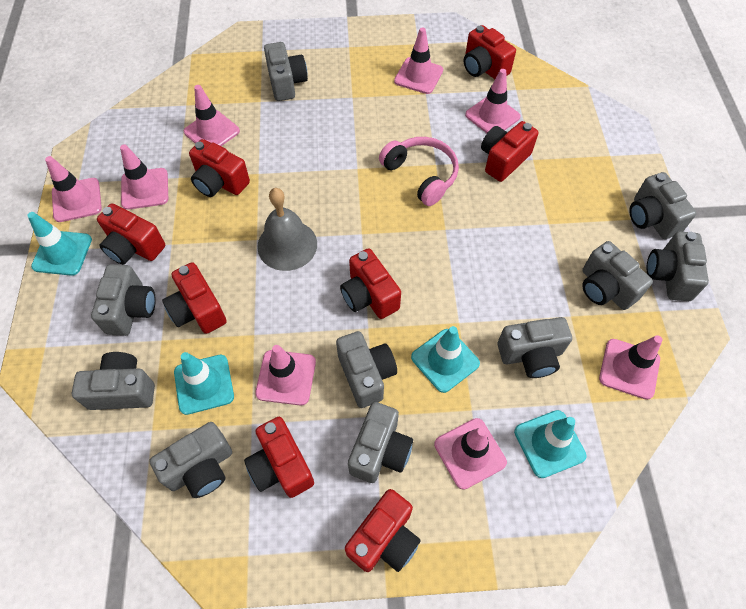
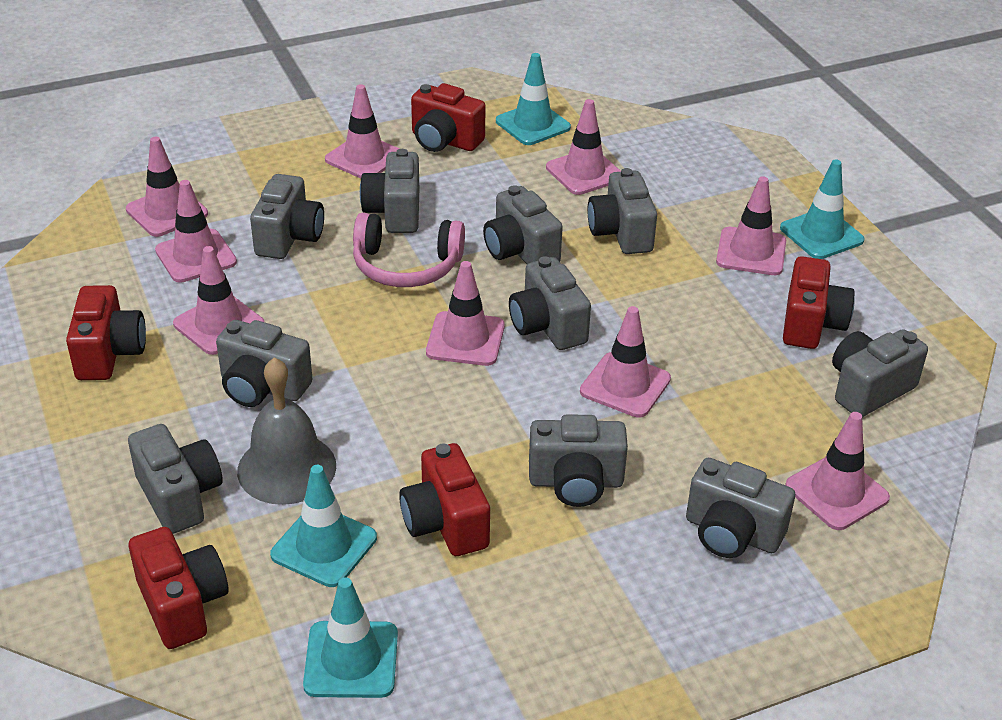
pink traffic cone: 8 -> 9
red camera: 8 -> 5

